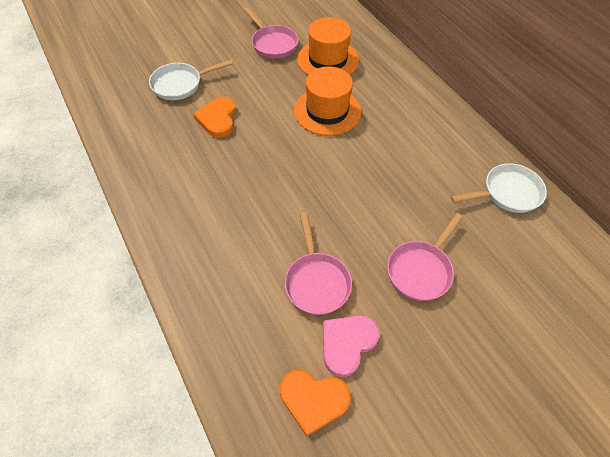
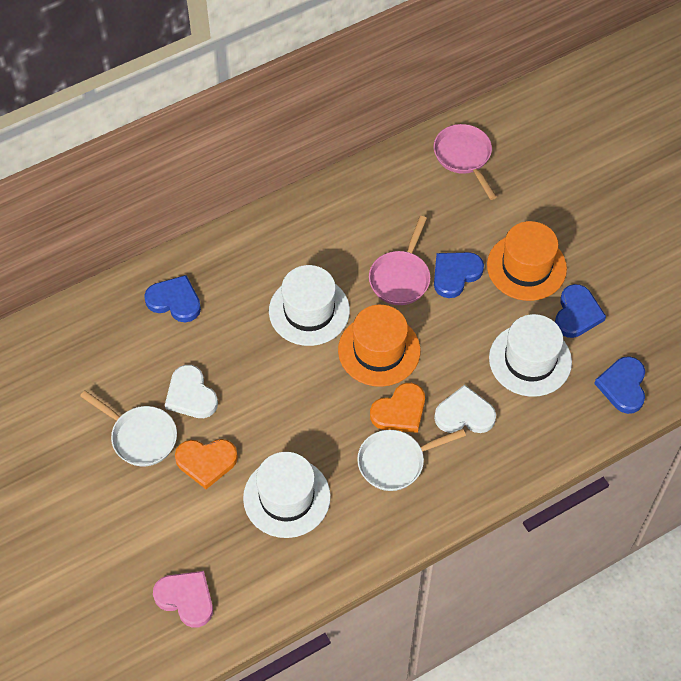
blue heart: 0 -> 4
pink pan: 3 -> 2
white hat: 0 -> 3
white heart: 0 -> 2

